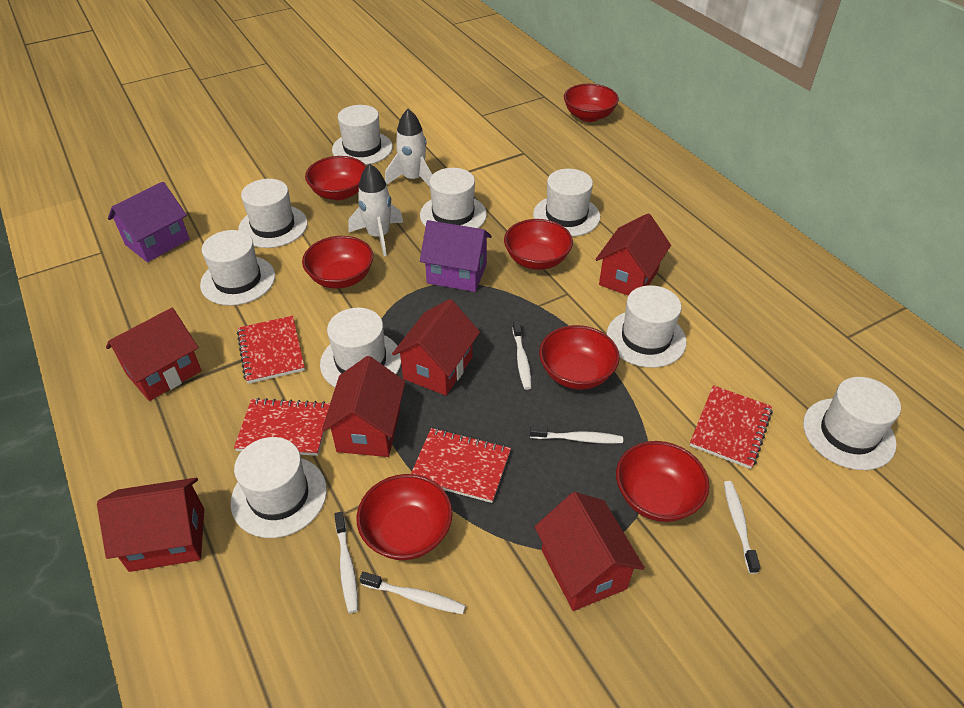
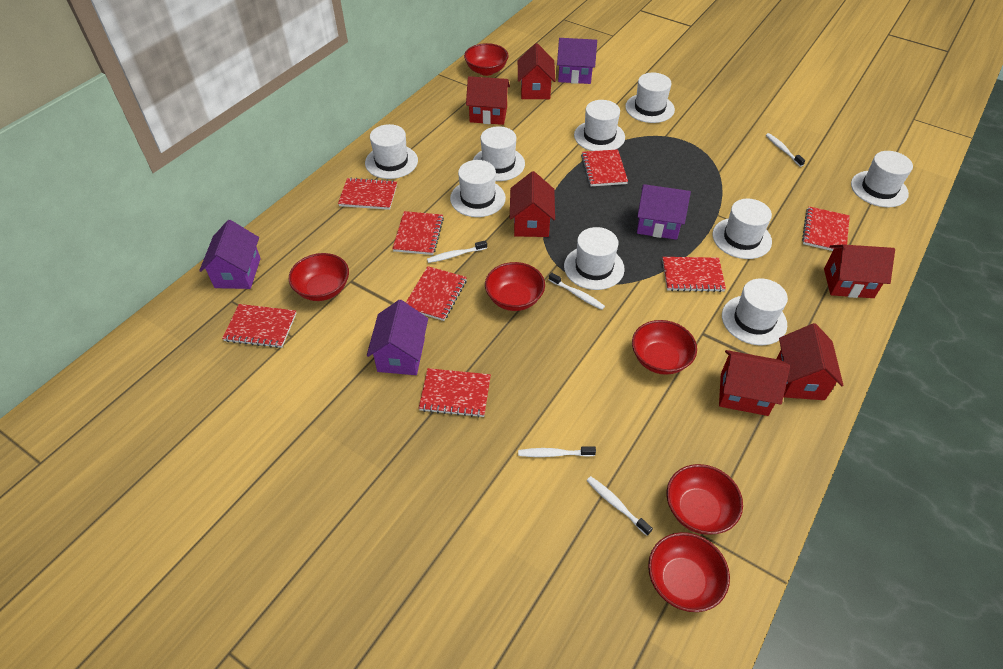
purple house: 2 -> 4
red bowl: 7 -> 6
red notebook: 4 -> 8
white rocket: 2 -> 0

